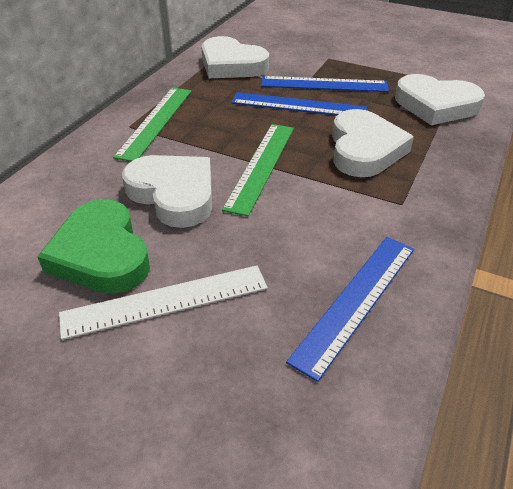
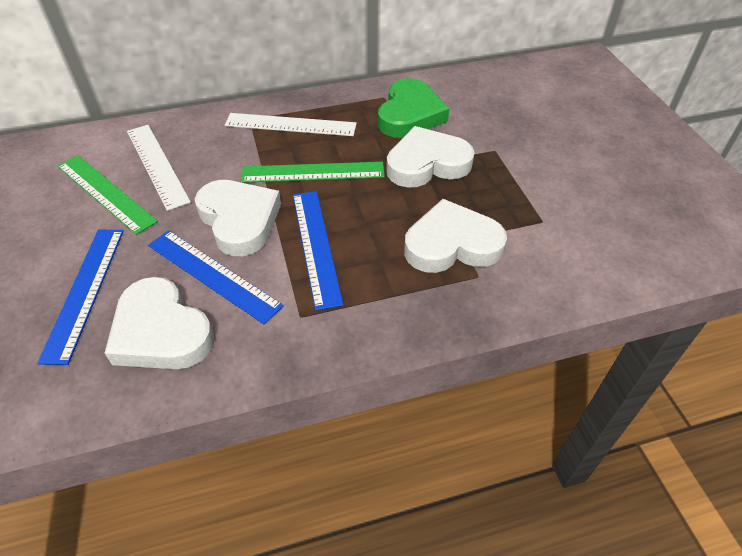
white ruler: 1 -> 2

